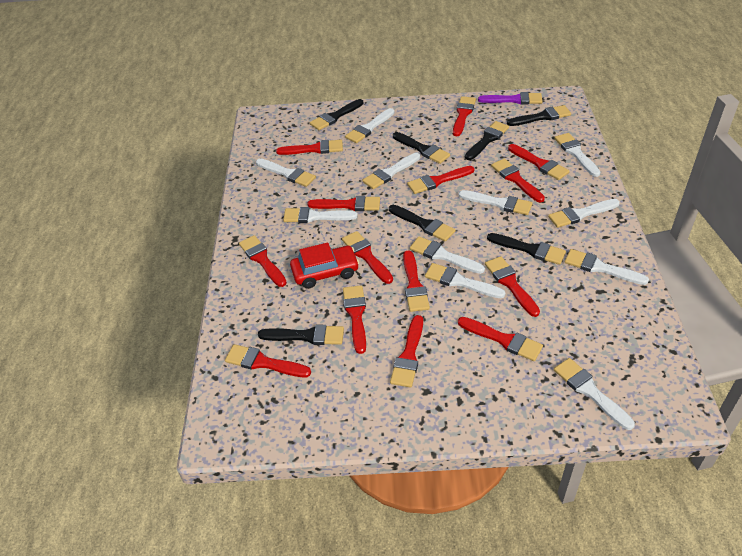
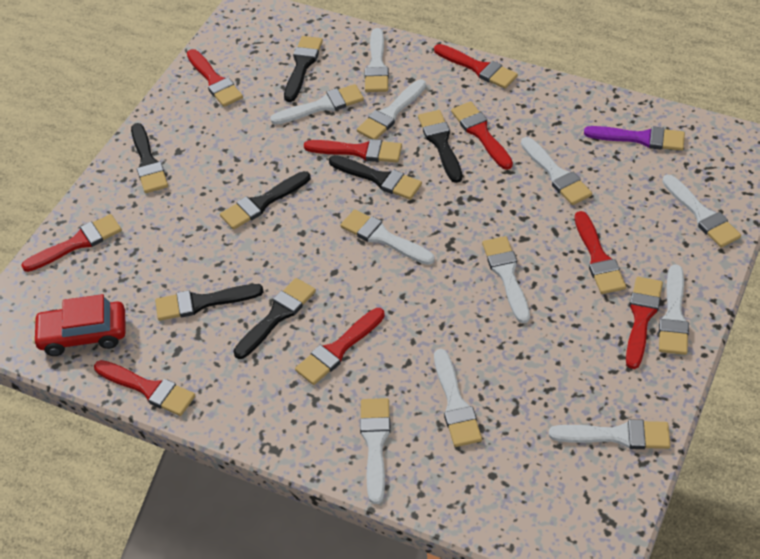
red brush: 14 -> 9

